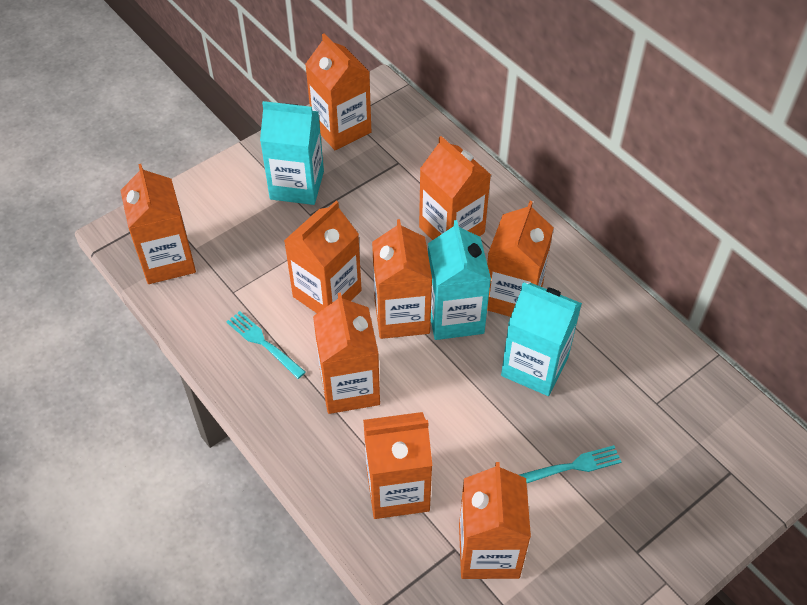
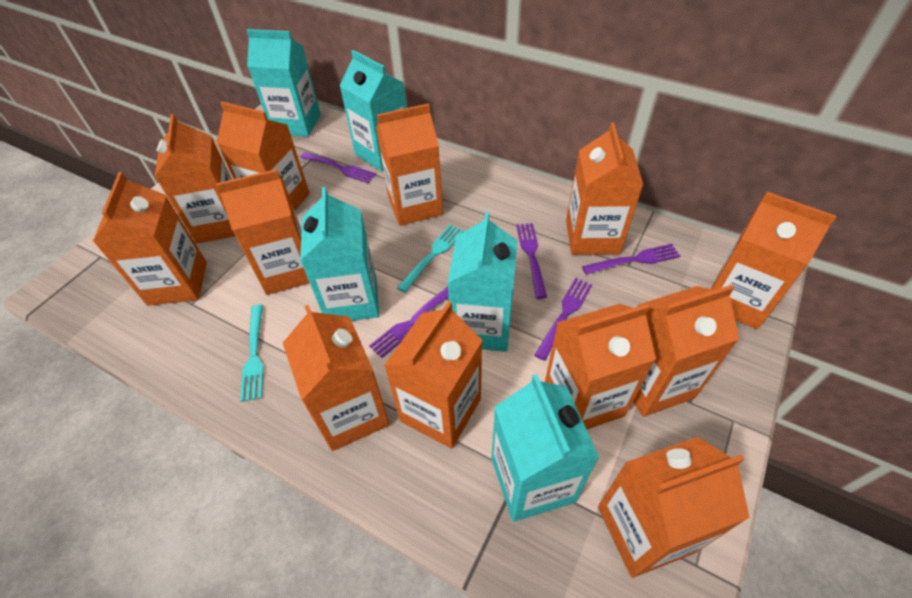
orange carton: 9 -> 12
purple fork: 0 -> 5
turquoise carton: 3 -> 5

